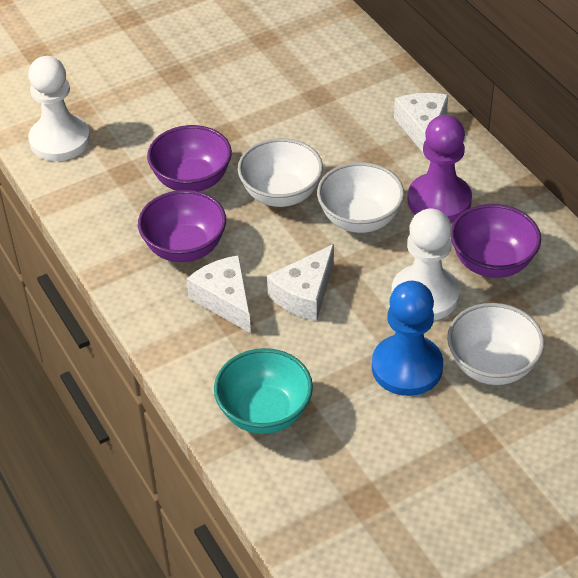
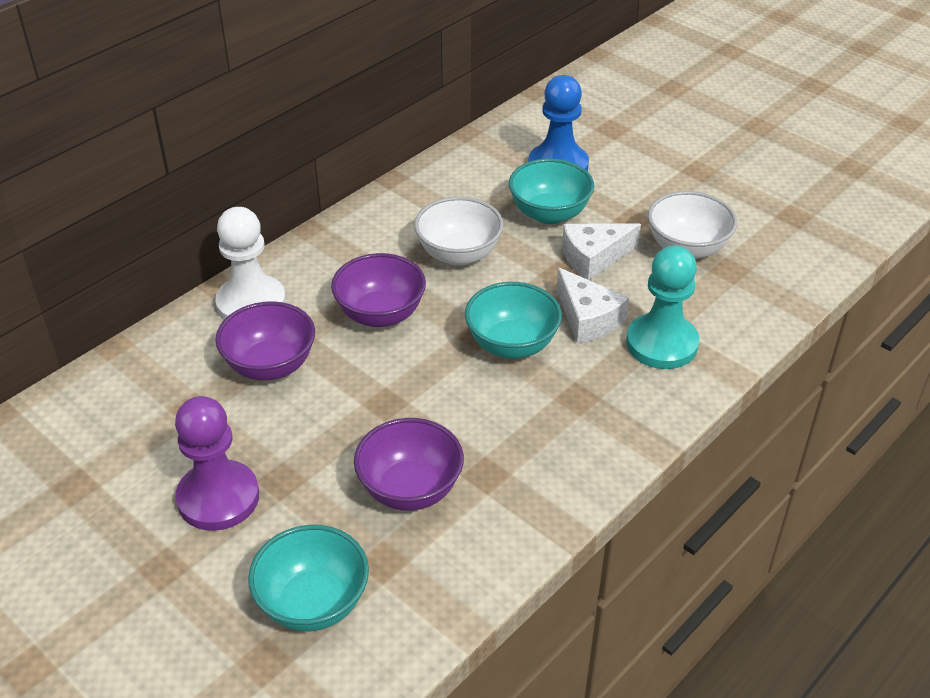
turquoise bowl: 1 -> 3
turquoise pawn: 0 -> 1
white bowl: 3 -> 2
white cheese: 3 -> 2
white pawn: 2 -> 1

